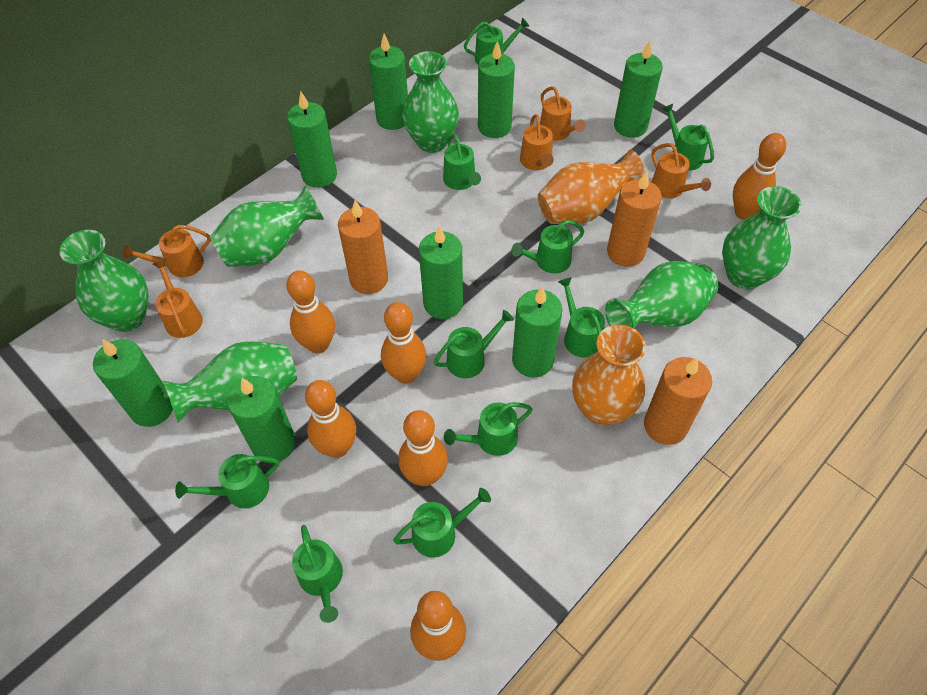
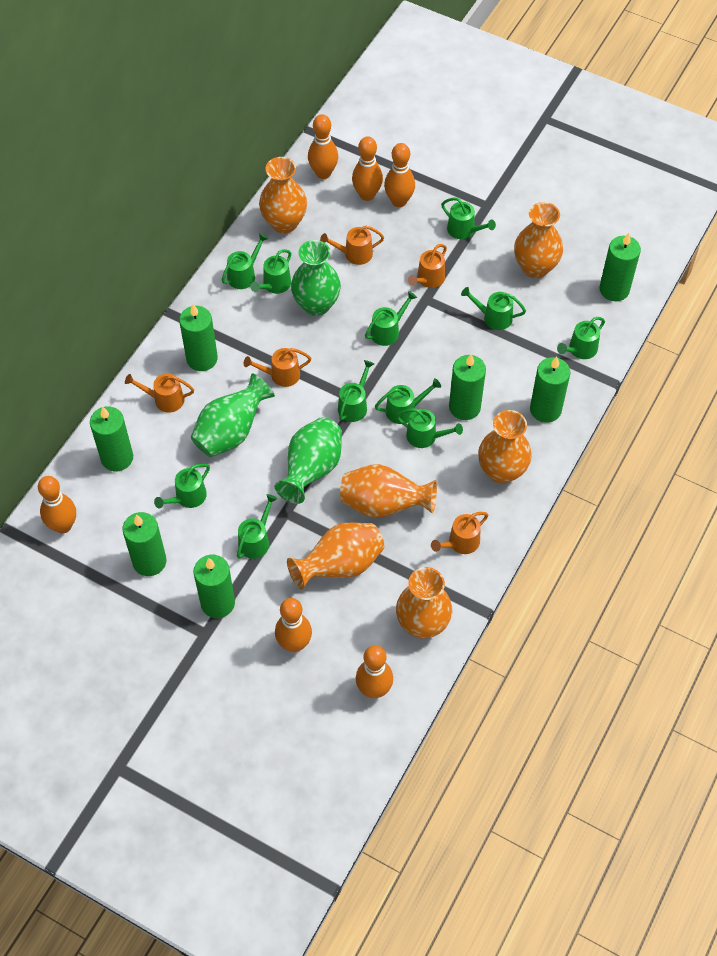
green candle: 8 -> 7
green vase: 6 -> 3
green watering can: 10 -> 11
orange candle: 3 -> 0
orange vase: 2 -> 6

